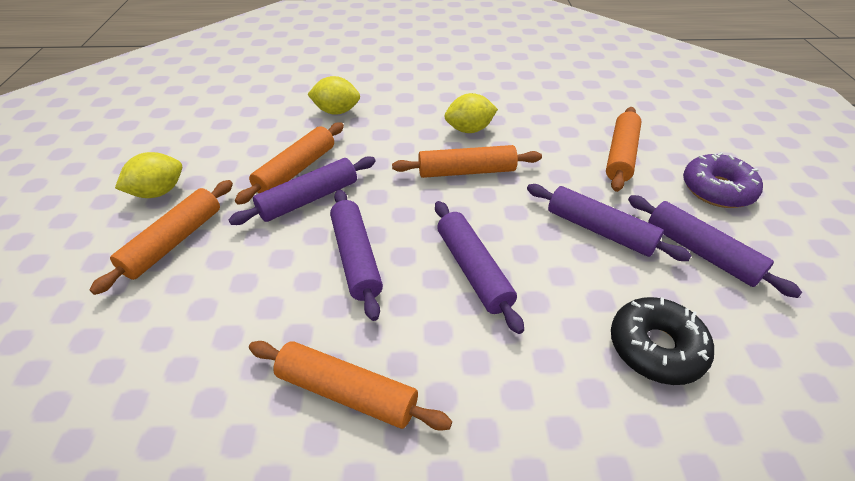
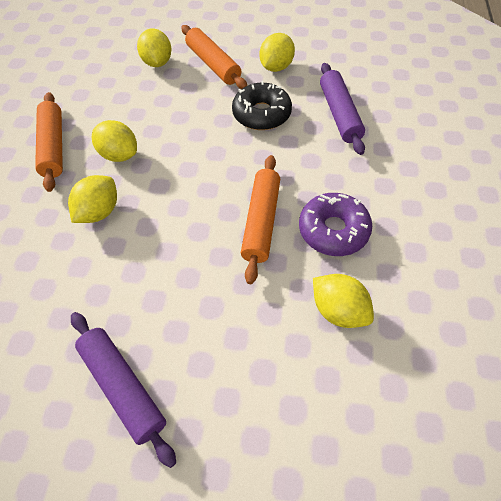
orange rolling pin: 5 -> 3
purple rolling pin: 5 -> 2
yellow lemon: 3 -> 5

